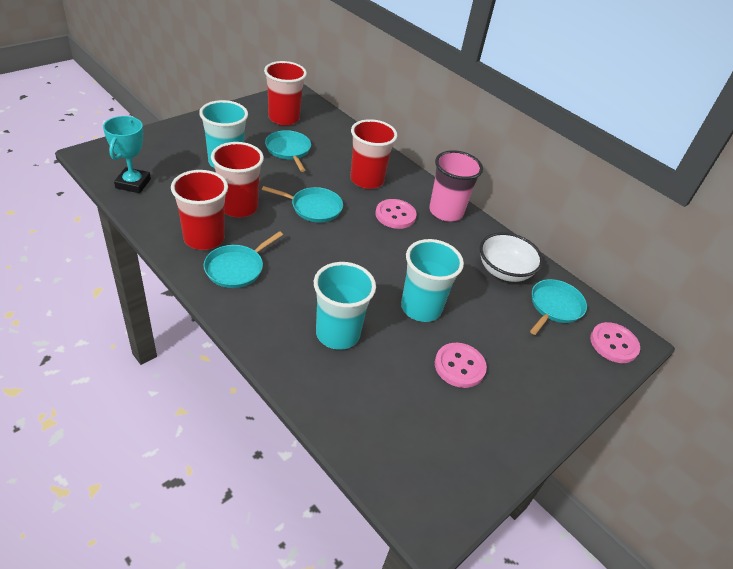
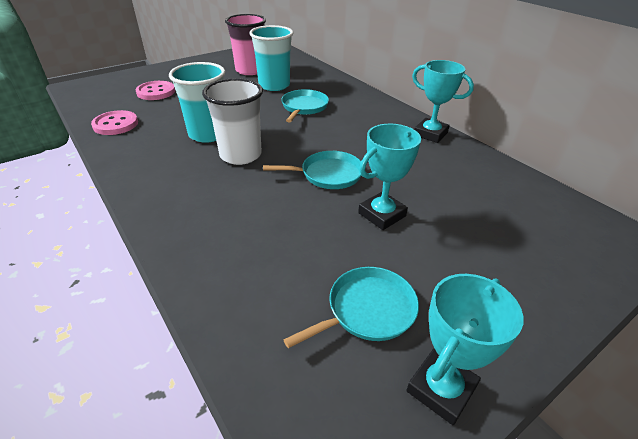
pink button: 3 -> 2
red cup: 4 -> 0
turquoise cup: 3 -> 2
turquoise pan: 4 -> 3
turquoise trophy: 1 -> 3
white bowl: 1 -> 0
white cup: 0 -> 1

